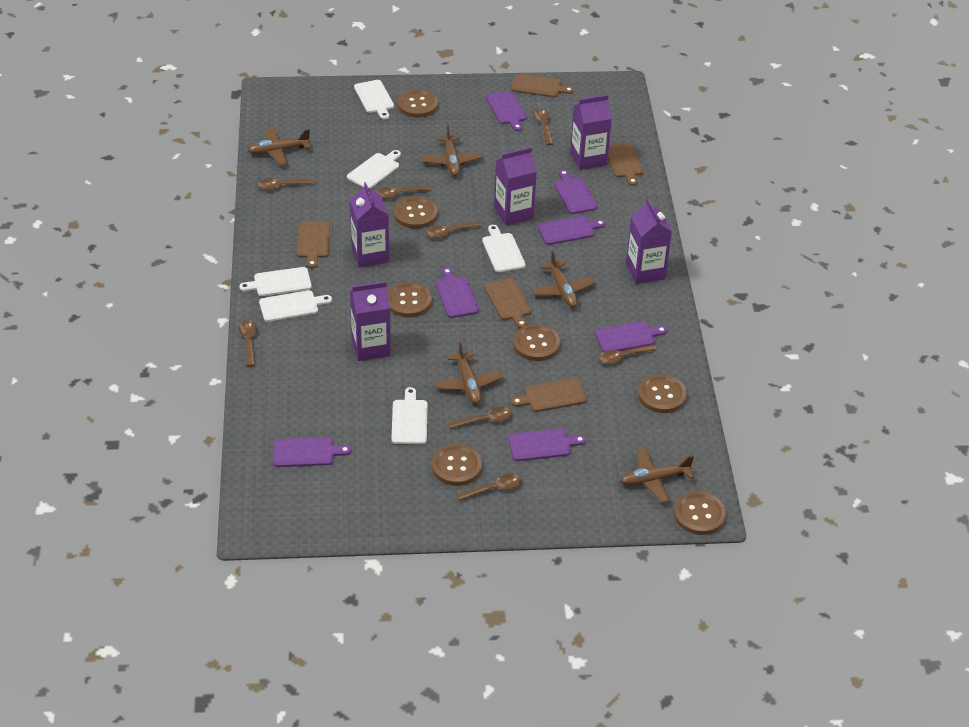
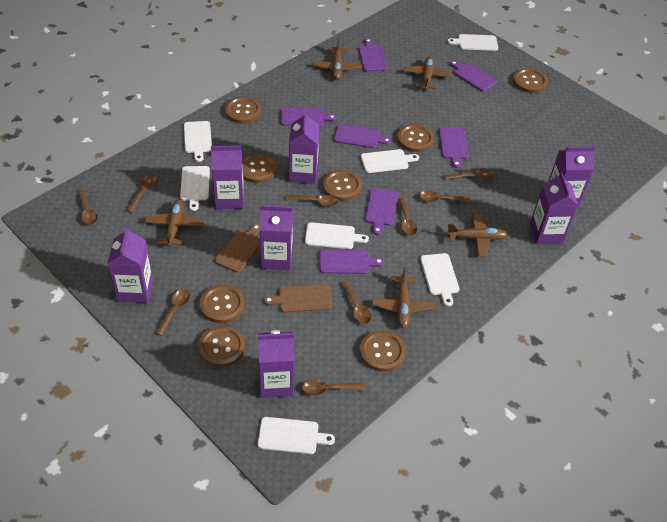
brown button: 7 -> 8
brown cutting board: 5 -> 2
brown spoon: 8 -> 9
purple carton: 5 -> 7
white cutting board: 6 -> 7

